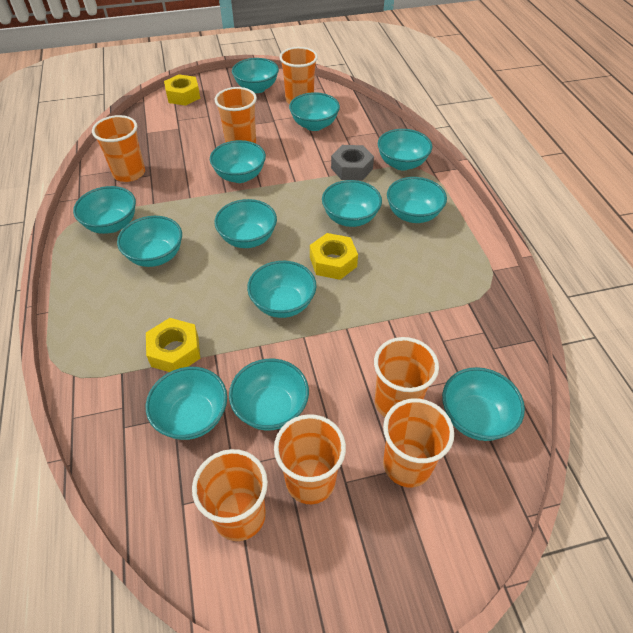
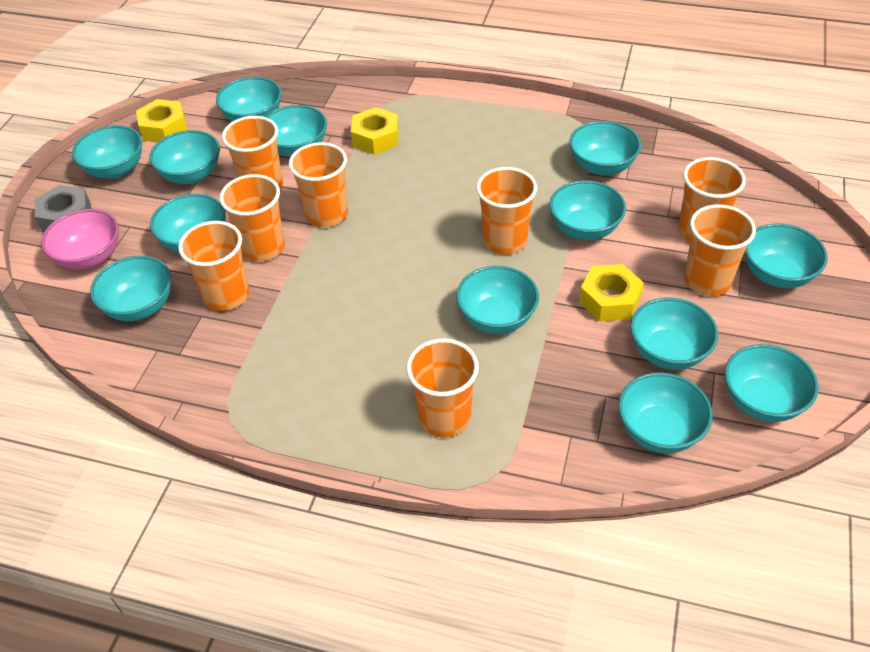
orange cup: 7 -> 8
pink bowl: 0 -> 1

